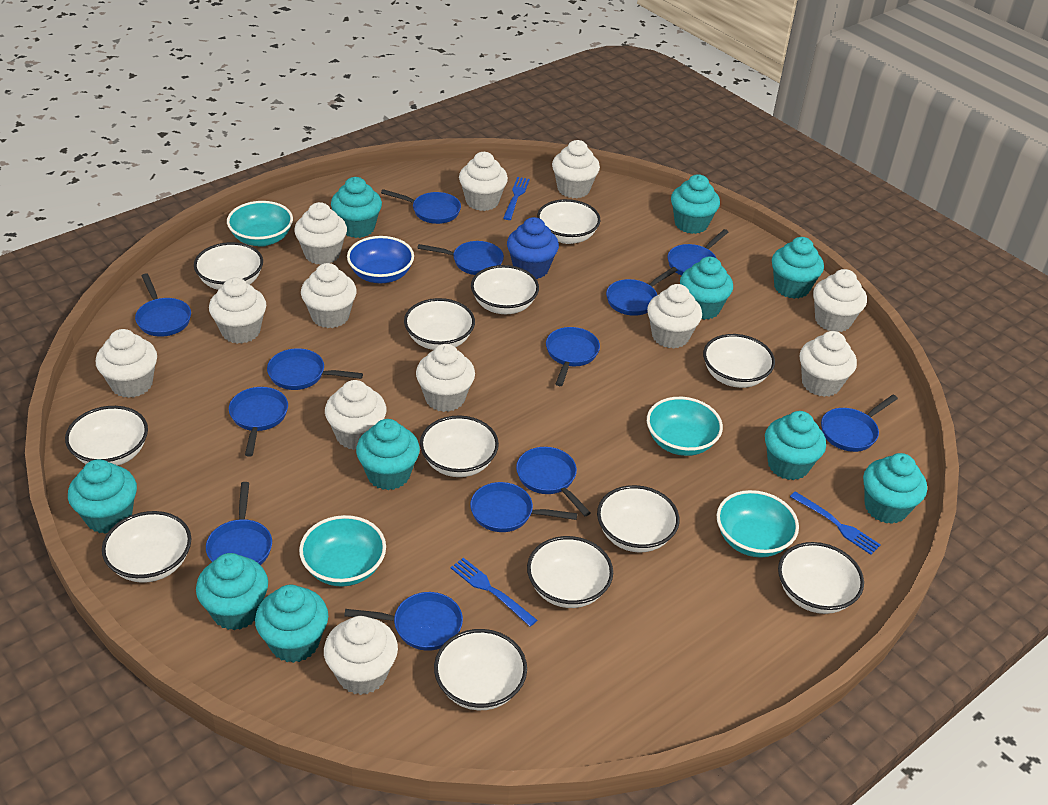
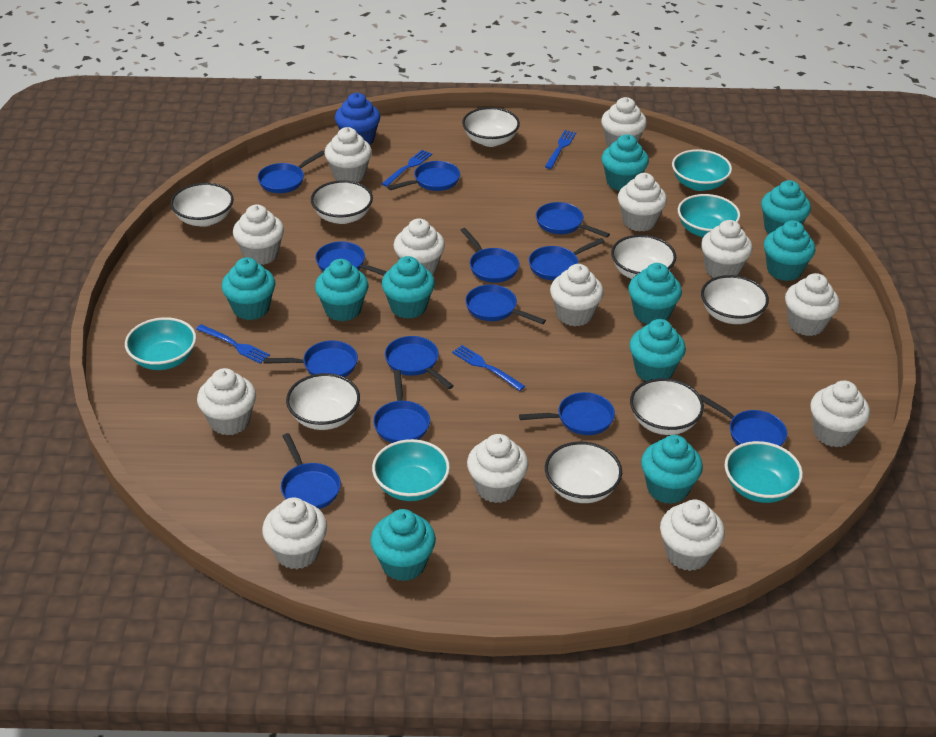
blue bowl: 1 -> 0
blue fork: 3 -> 4
turquoise bowl: 4 -> 5
white bowl: 12 -> 8
white cupcake: 12 -> 13

